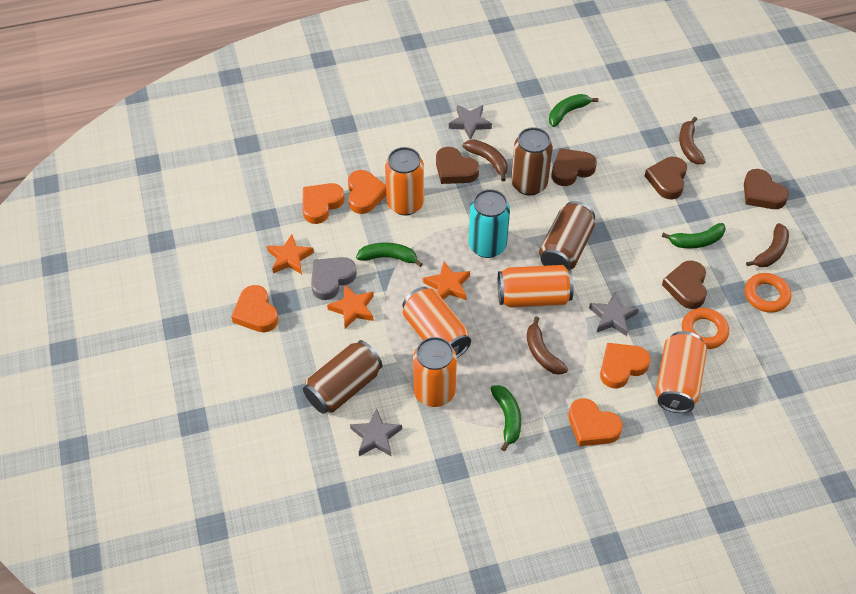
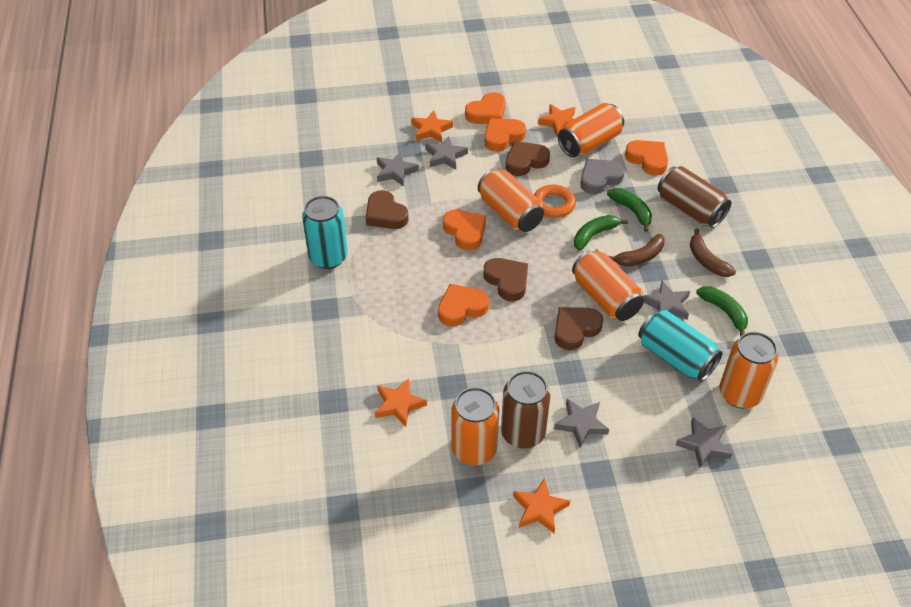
brown banana: 4 -> 2
brown can: 3 -> 2
brown heart: 5 -> 4
green banana: 4 -> 3
grey star: 3 -> 5
orange ring: 2 -> 1
orange star: 3 -> 4
turquoise can: 1 -> 2

